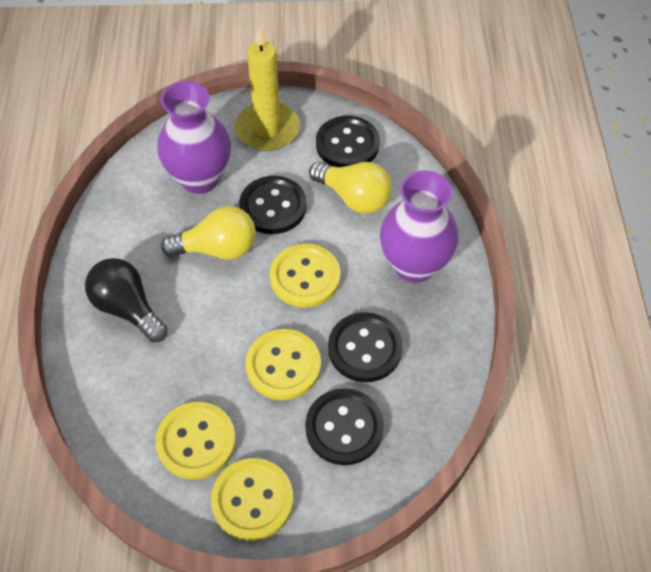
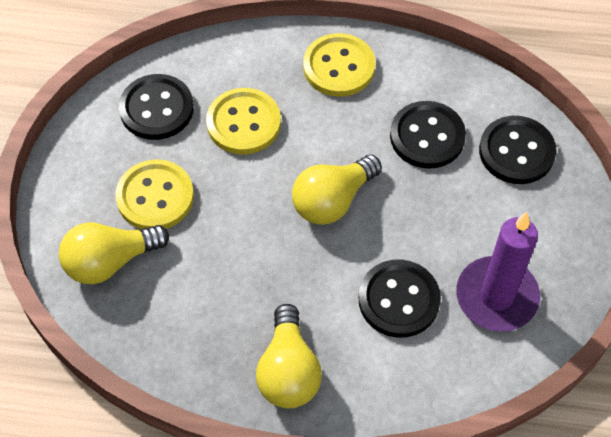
black light bulb: 1 -> 0
purple candle: 0 -> 1
purple vase: 2 -> 0
yellow button: 4 -> 3
yellow candle: 1 -> 0
yellow light bulb: 2 -> 3

